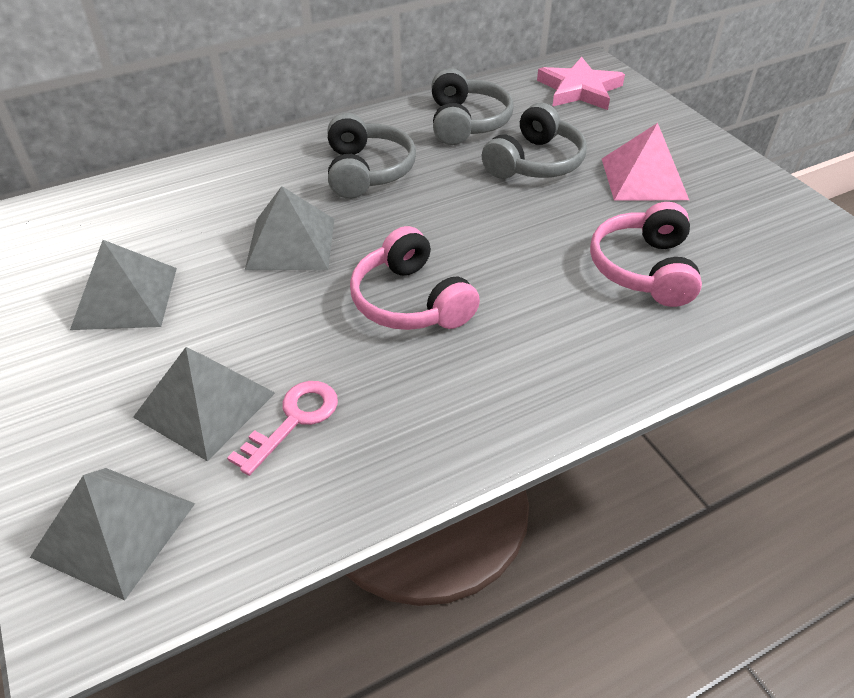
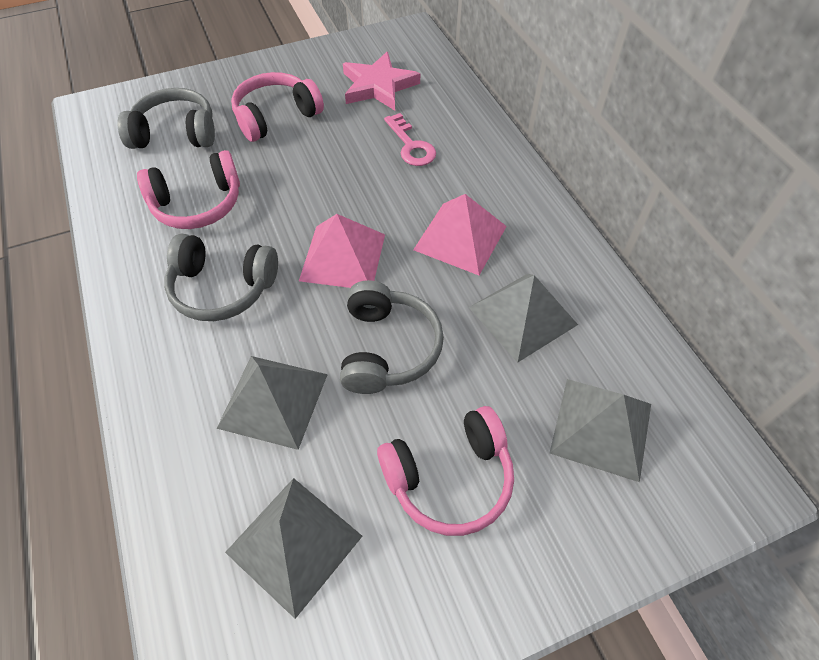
pink headphones: 2 -> 3
pink pyramid: 1 -> 2

